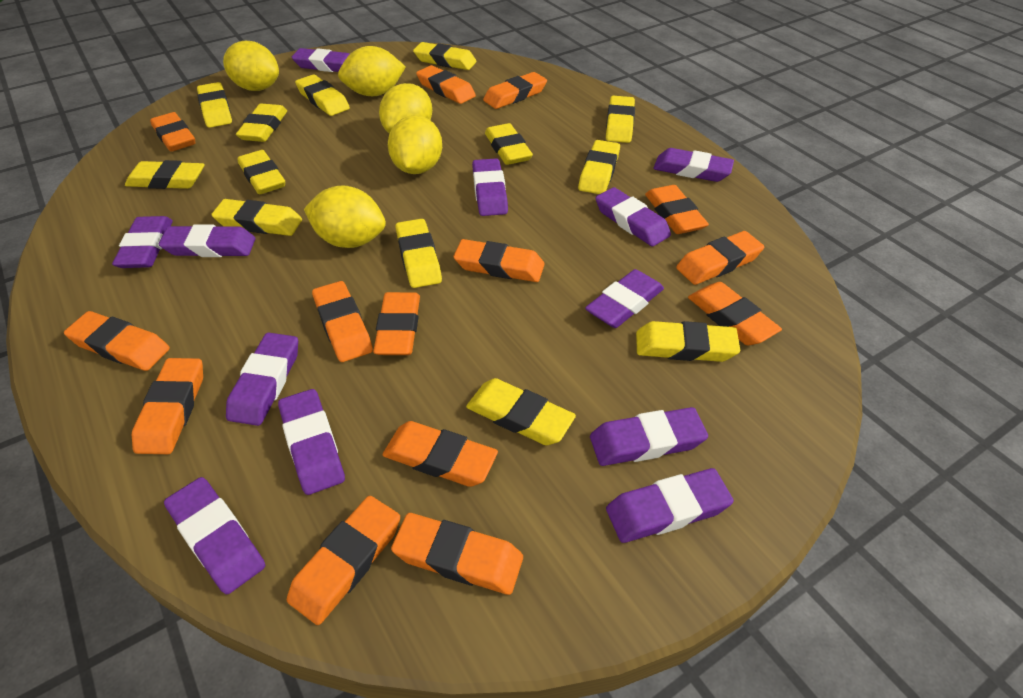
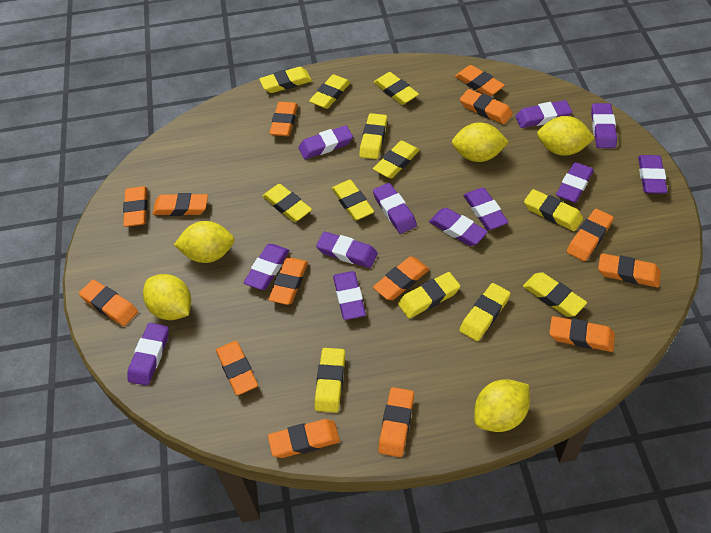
yellow eraser: 13 -> 12

